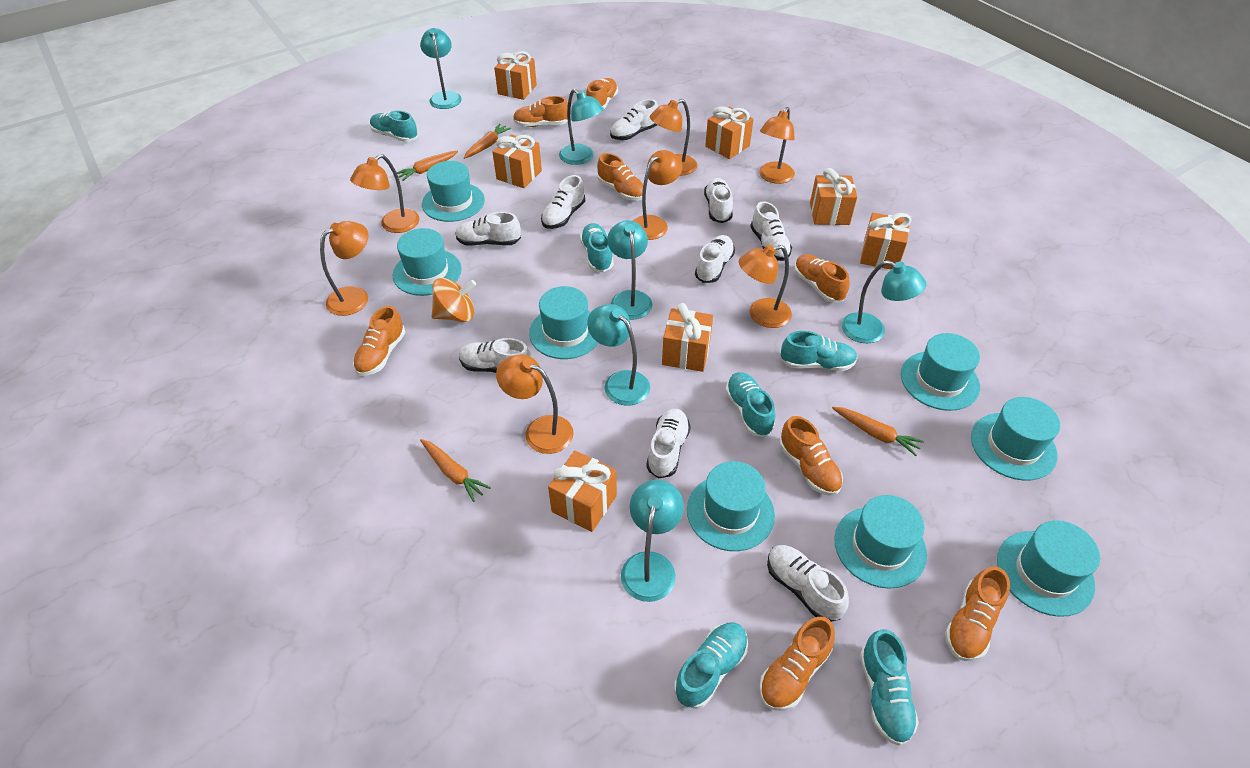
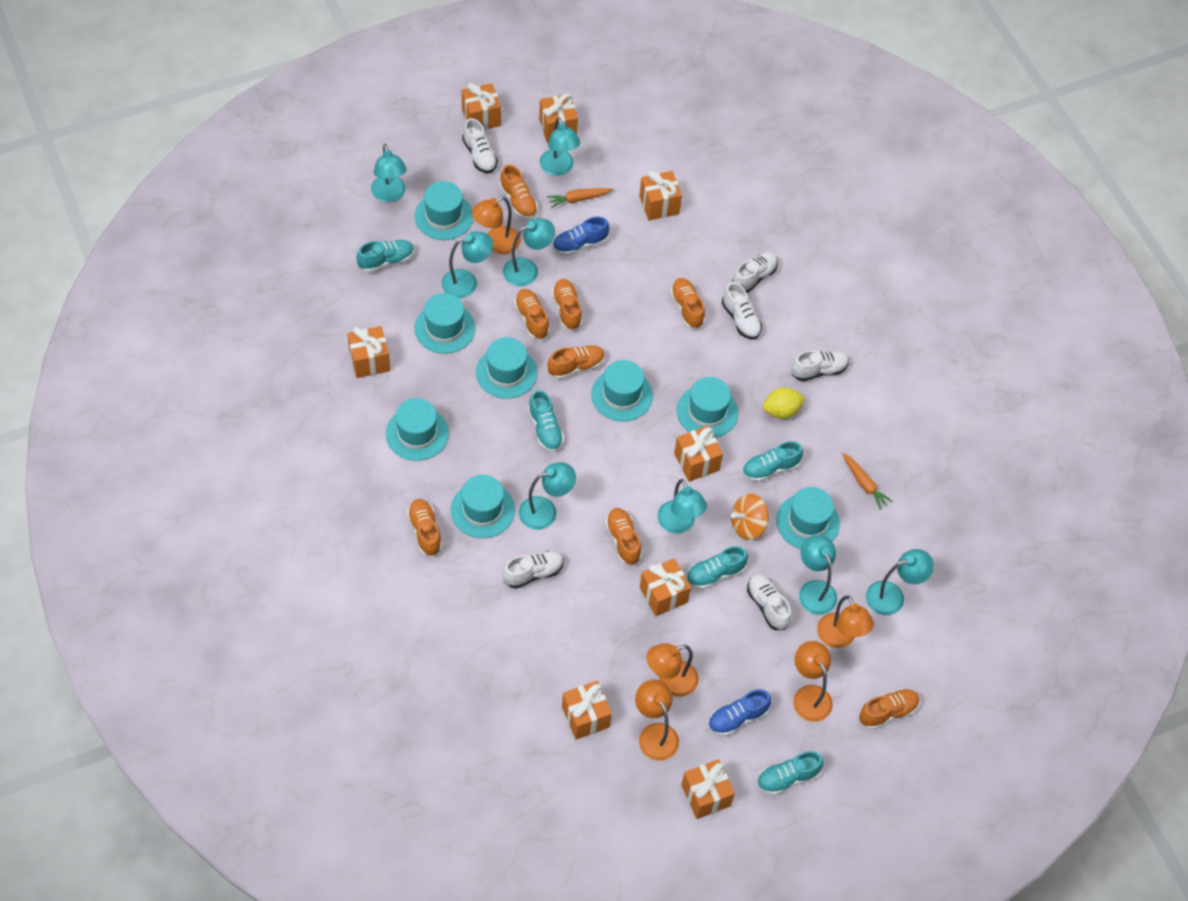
blue shoe: 0 -> 2
orange carrot: 4 -> 2
orange gift: 7 -> 8
orange lamp: 7 -> 5
turquoise lamp: 6 -> 8
turquoise shoe: 6 -> 5
white shoe: 9 -> 6
yellow lemon: 0 -> 1

